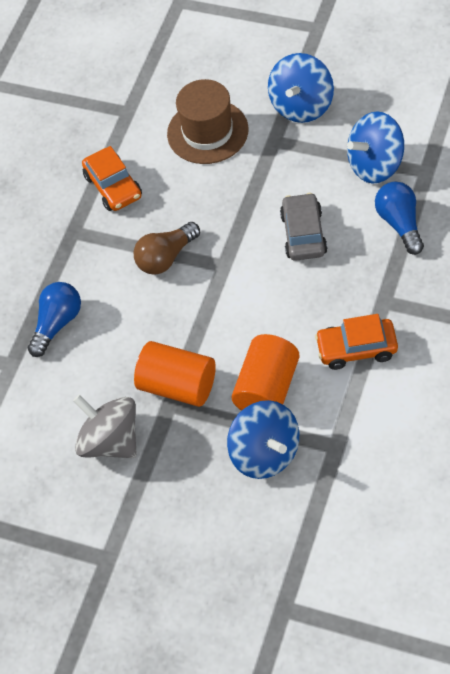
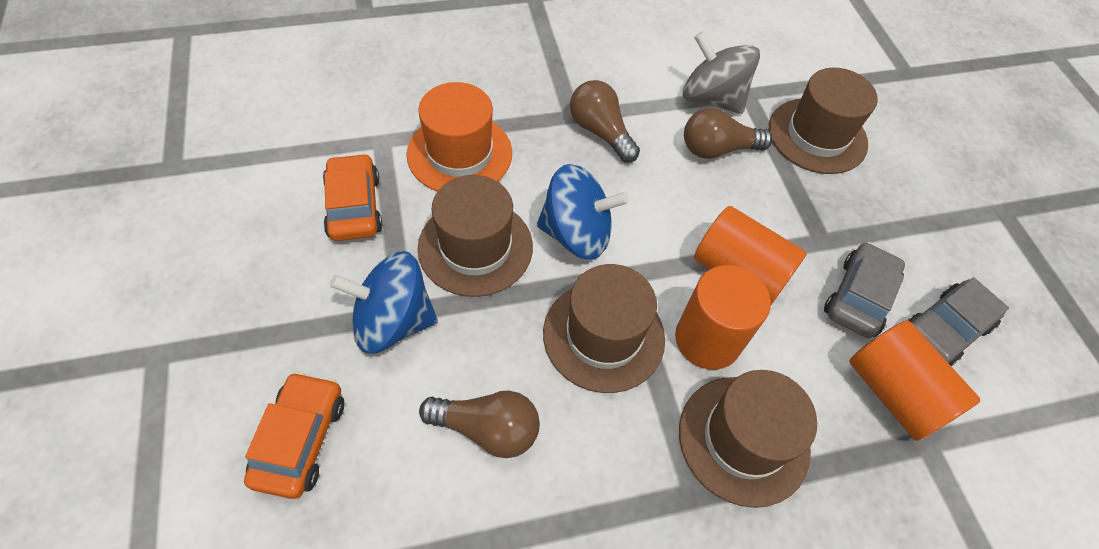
blue light bulb: 2 -> 0
blue spinning top: 3 -> 2
brown hat: 1 -> 4
brown light bulb: 1 -> 3
grey car: 1 -> 2
orange cylinder: 2 -> 3
orange hat: 0 -> 1

